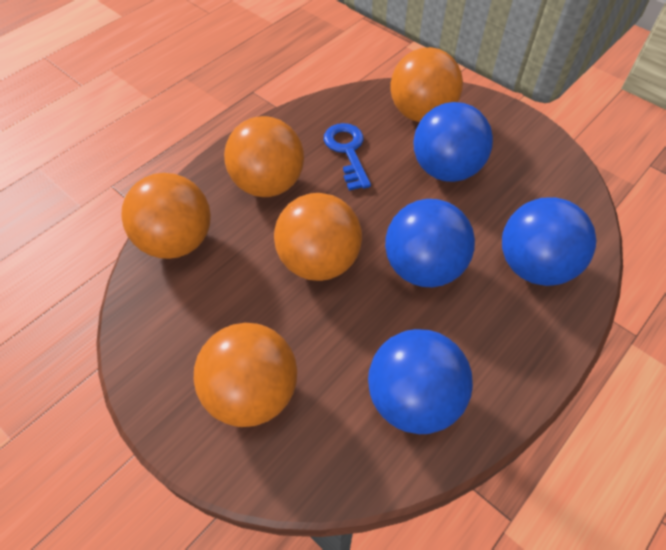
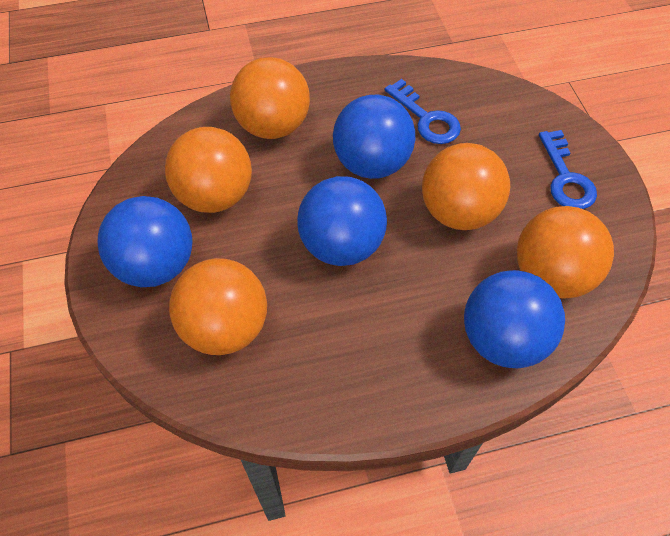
blue key: 1 -> 2

